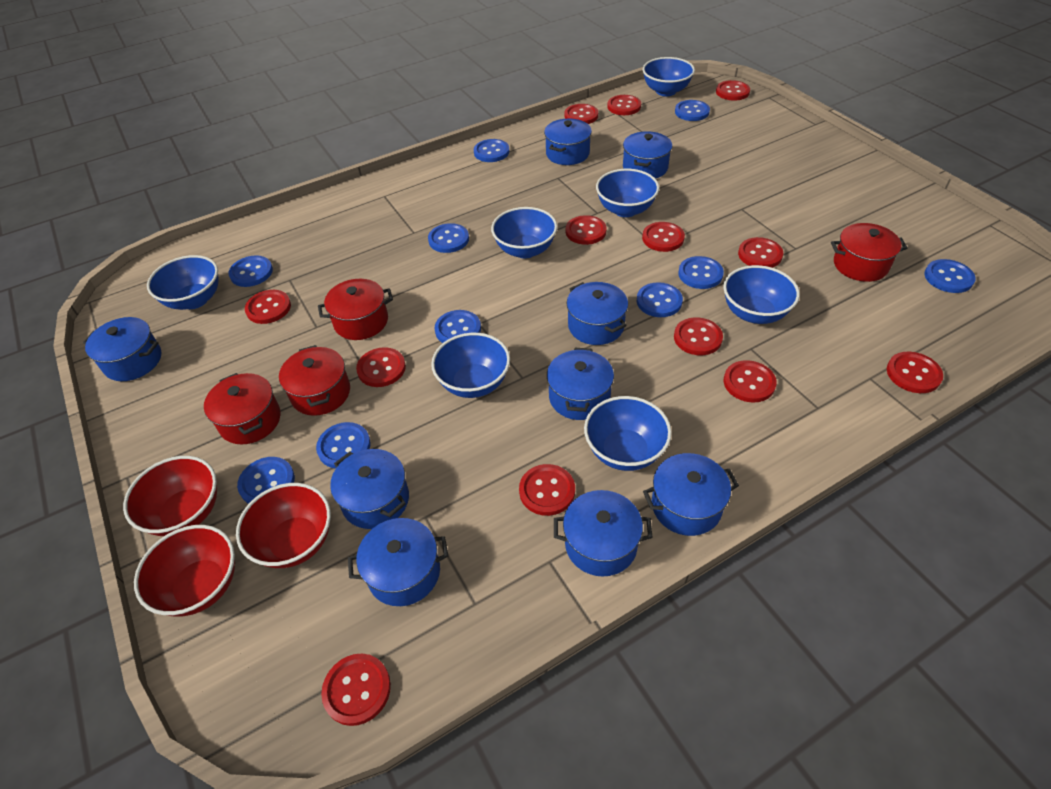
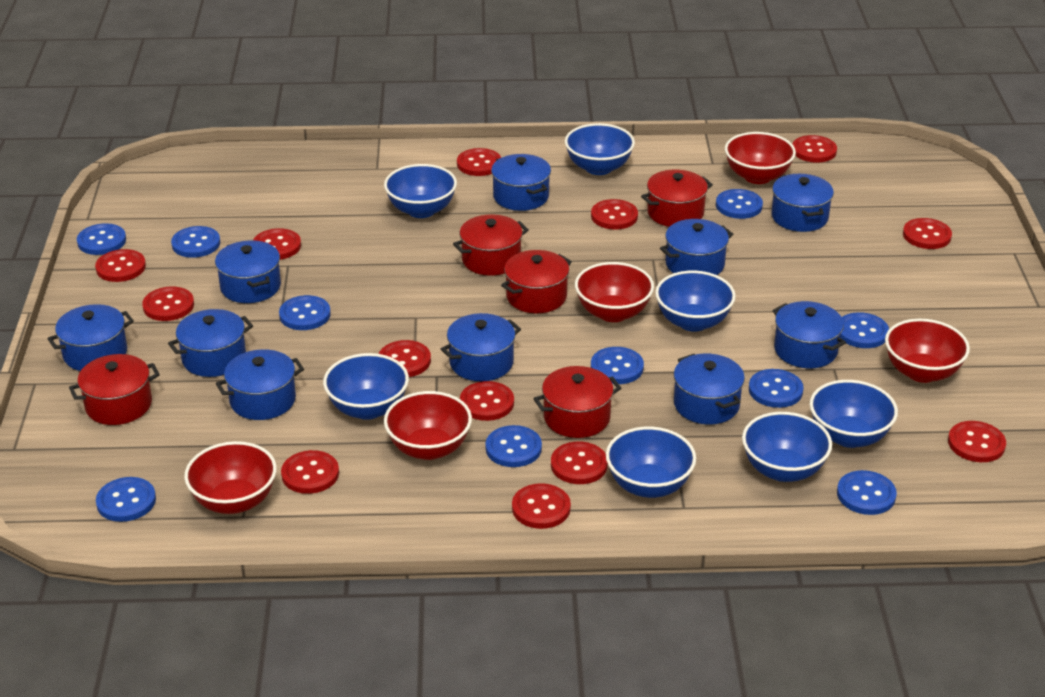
blue pot: 9 -> 10
red bowl: 3 -> 5
red pot: 4 -> 5

